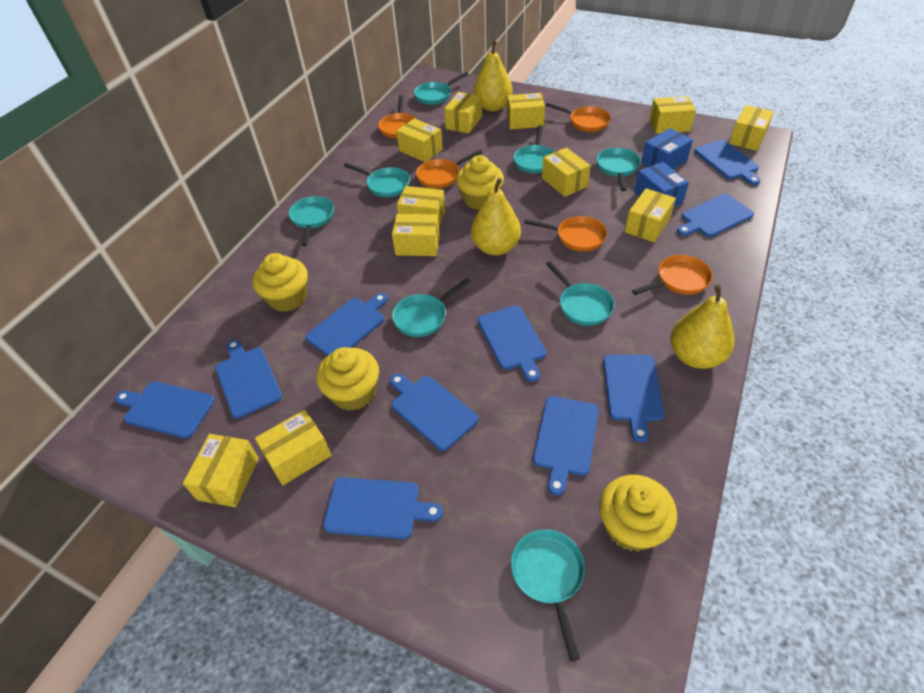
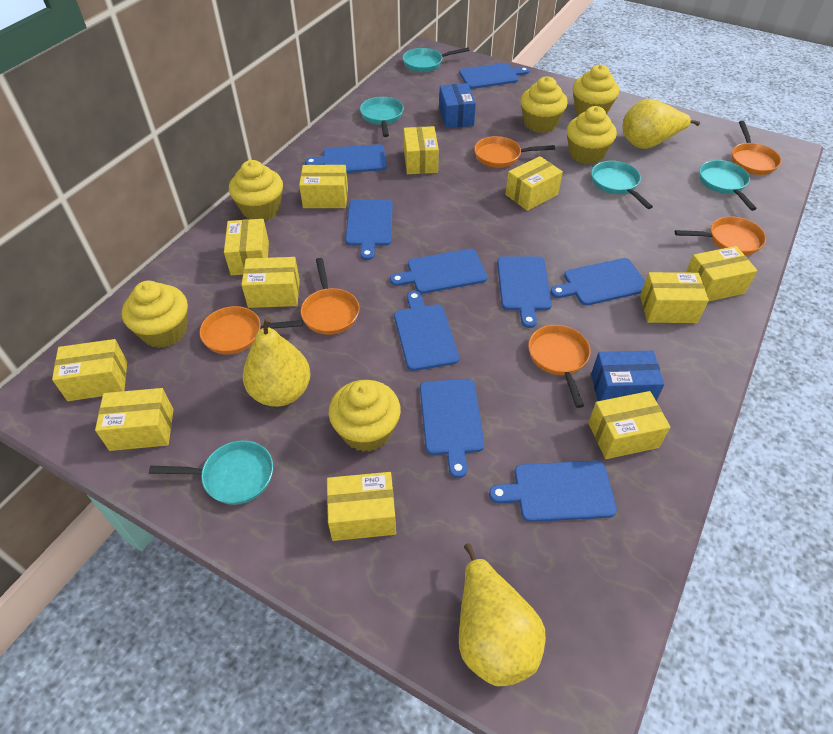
blue cutting board: 10 -> 9
orange pan: 5 -> 6
turquoise pan: 8 -> 5
yellow cupcake: 4 -> 6

